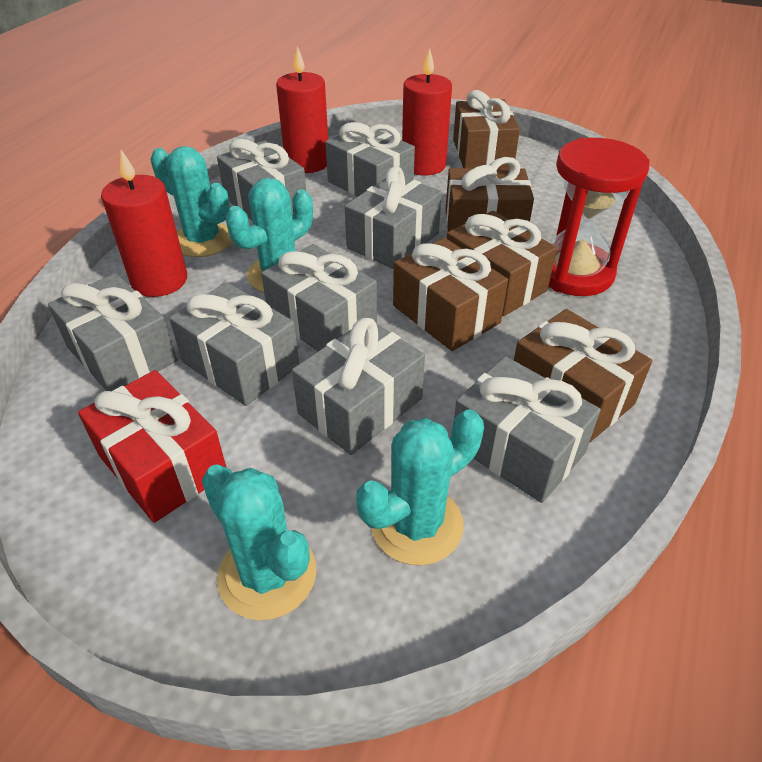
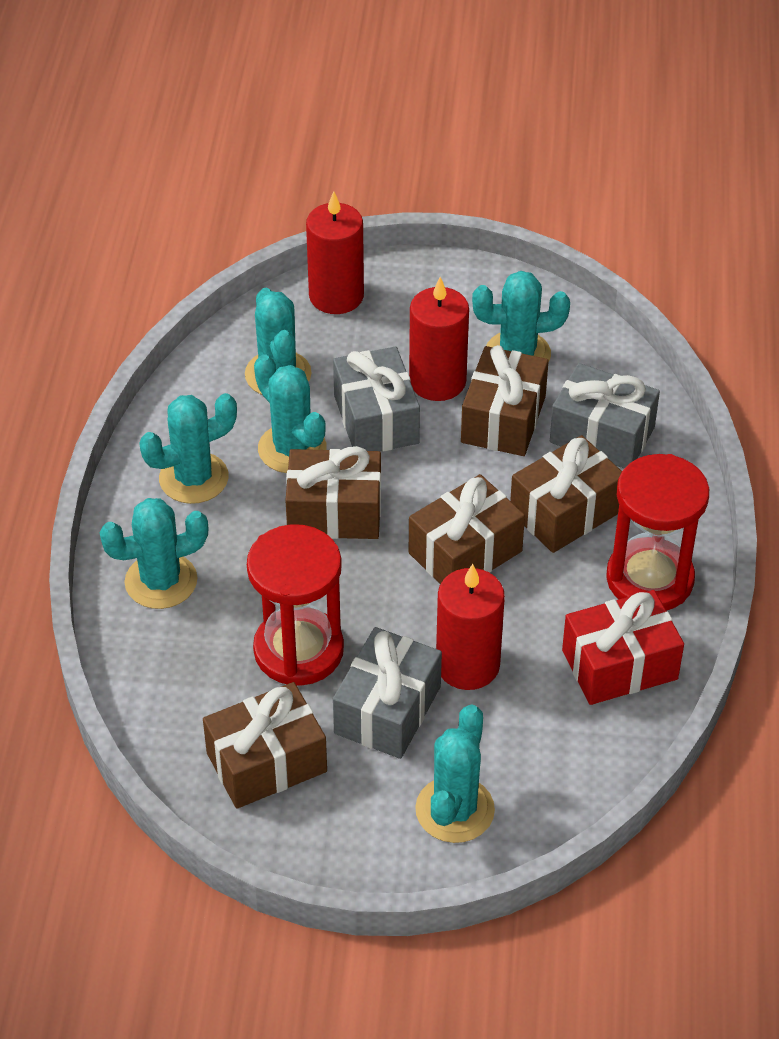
grey gift: 8 -> 3
red hourglass: 1 -> 2
turquoise cactus: 4 -> 6

